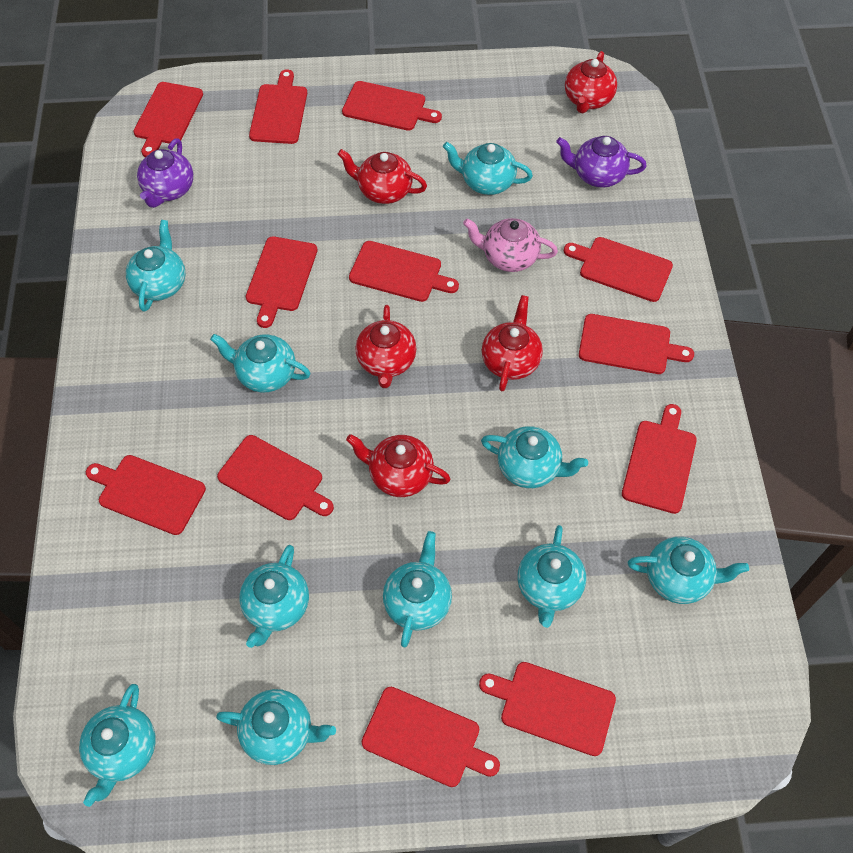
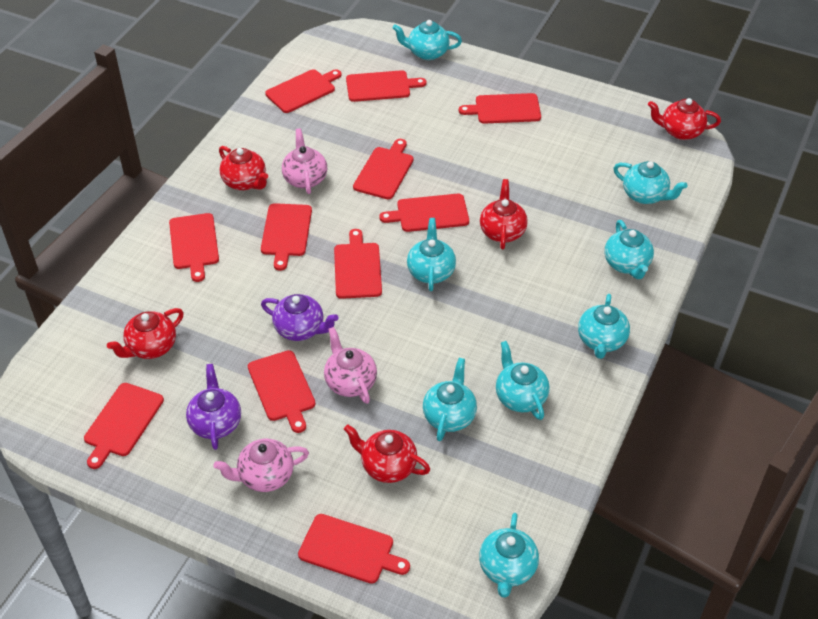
pink teapot: 1 -> 3
red cutting board: 12 -> 11
turquoise teapot: 10 -> 8

